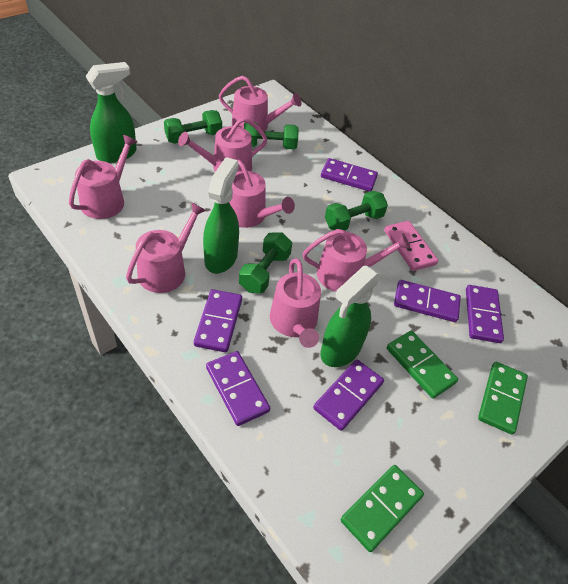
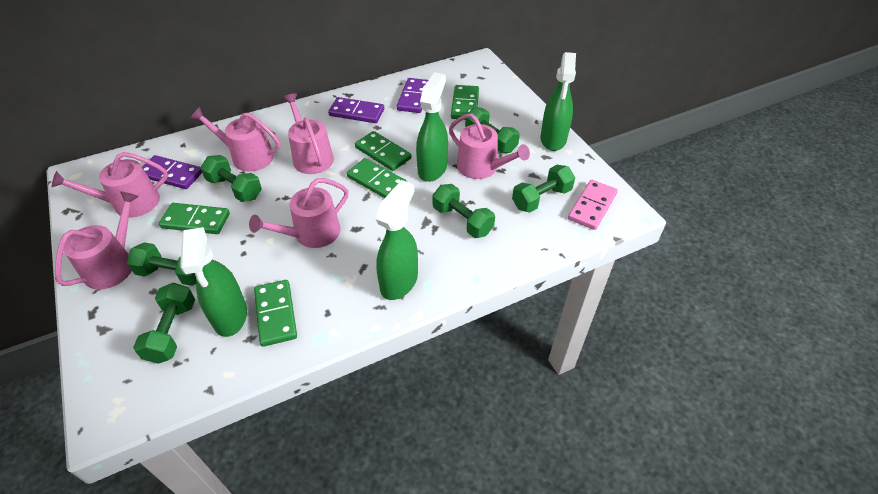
green domino: 3 -> 5
green dumbbell: 4 -> 6
green spray bottle: 3 -> 4
pink watering can: 7 -> 6
purple domino: 6 -> 3

